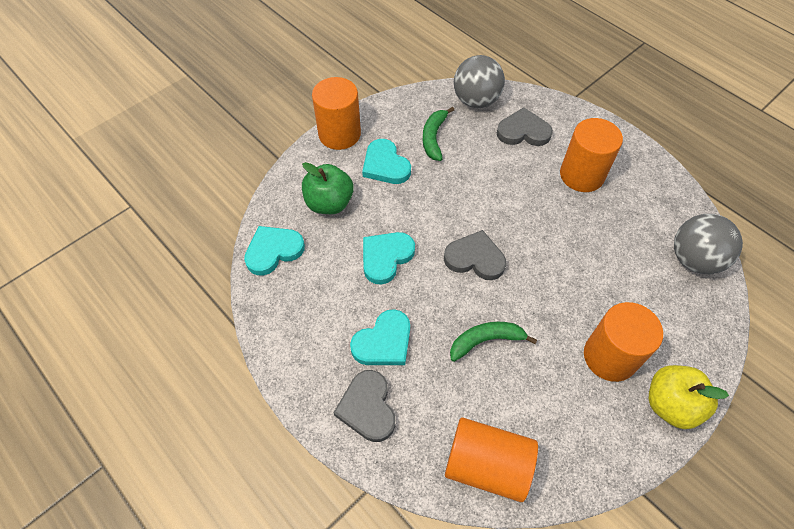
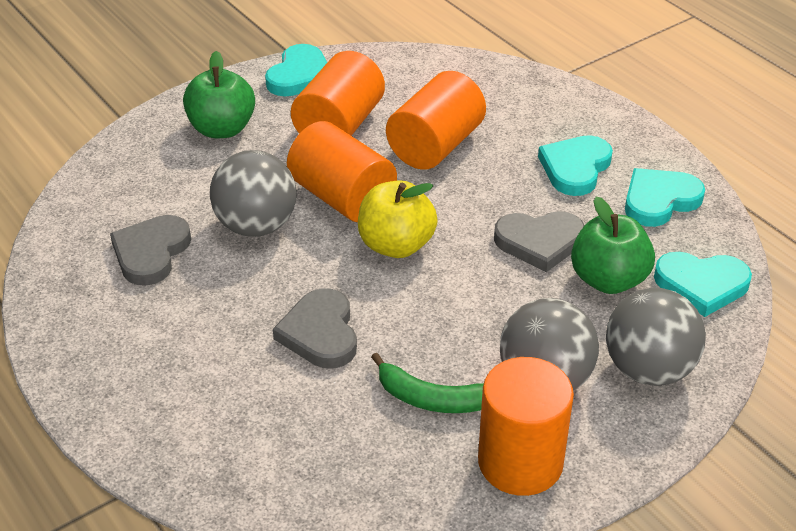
green apple: 1 -> 2
green banana: 2 -> 1
grey ball: 2 -> 3

